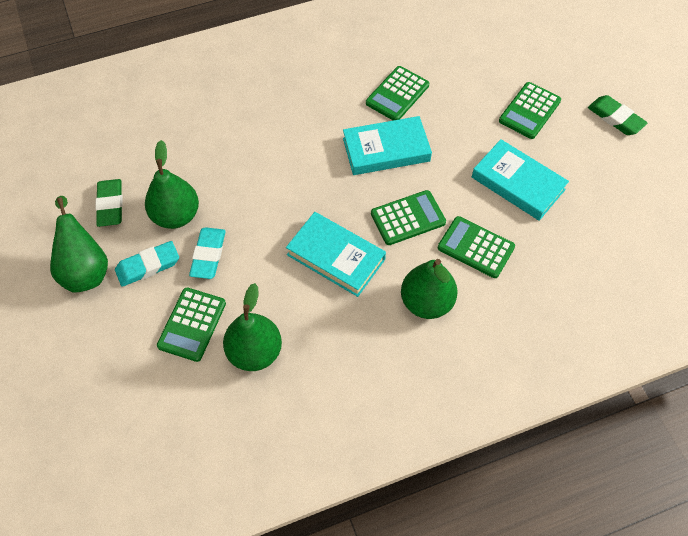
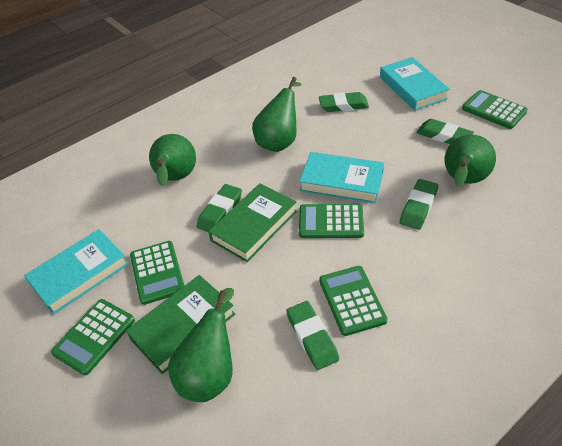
green book: 0 -> 2
green eraser: 2 -> 5
turquoise eraser: 2 -> 0

